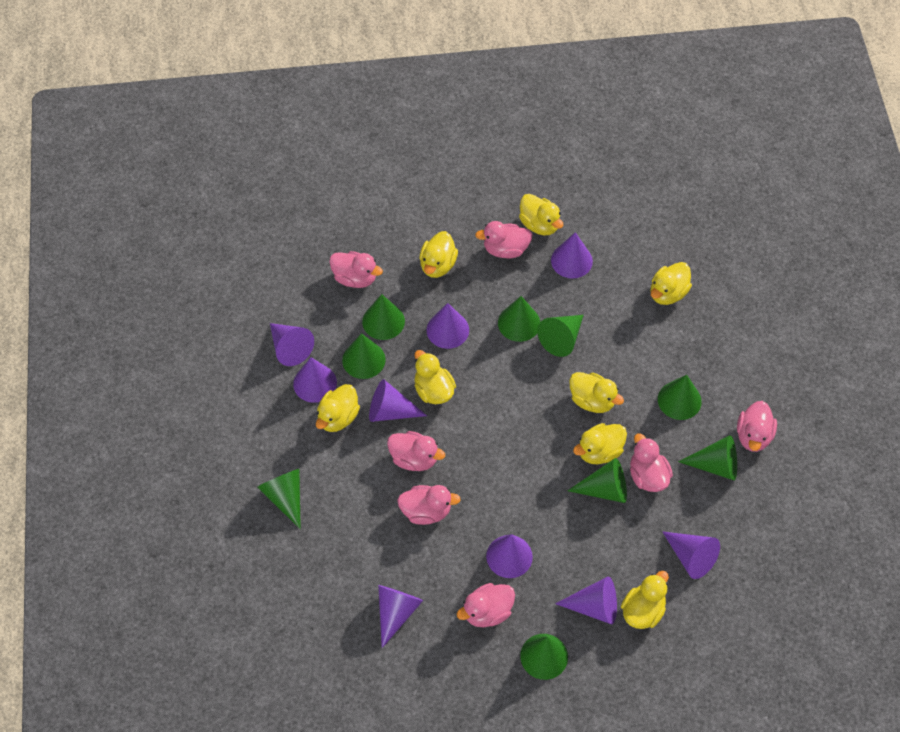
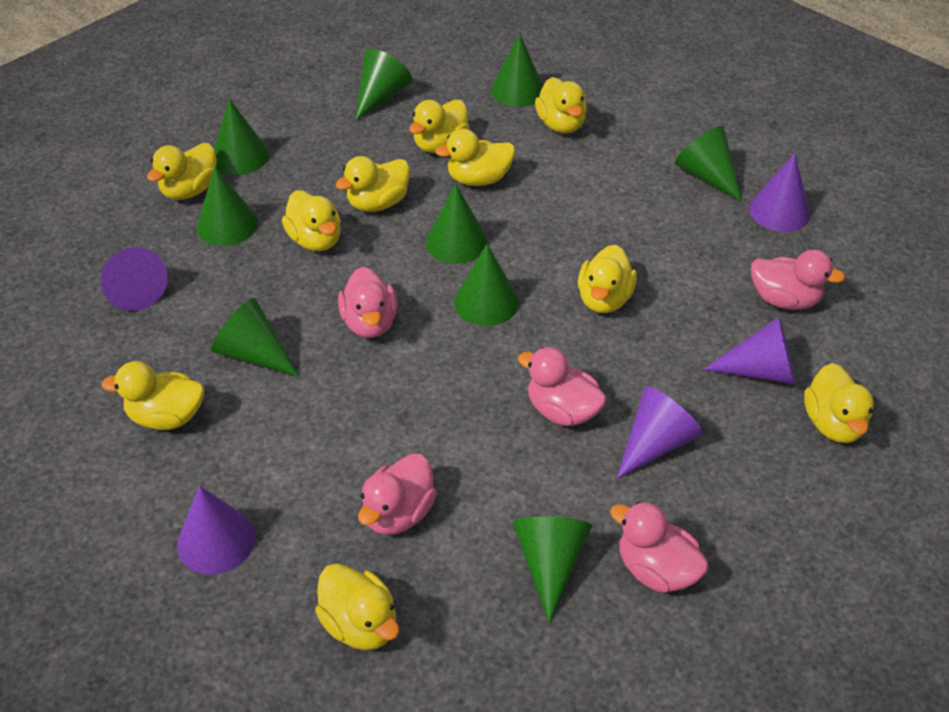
pink duck: 7 -> 5
purple cone: 9 -> 5
yellow duck: 8 -> 10

